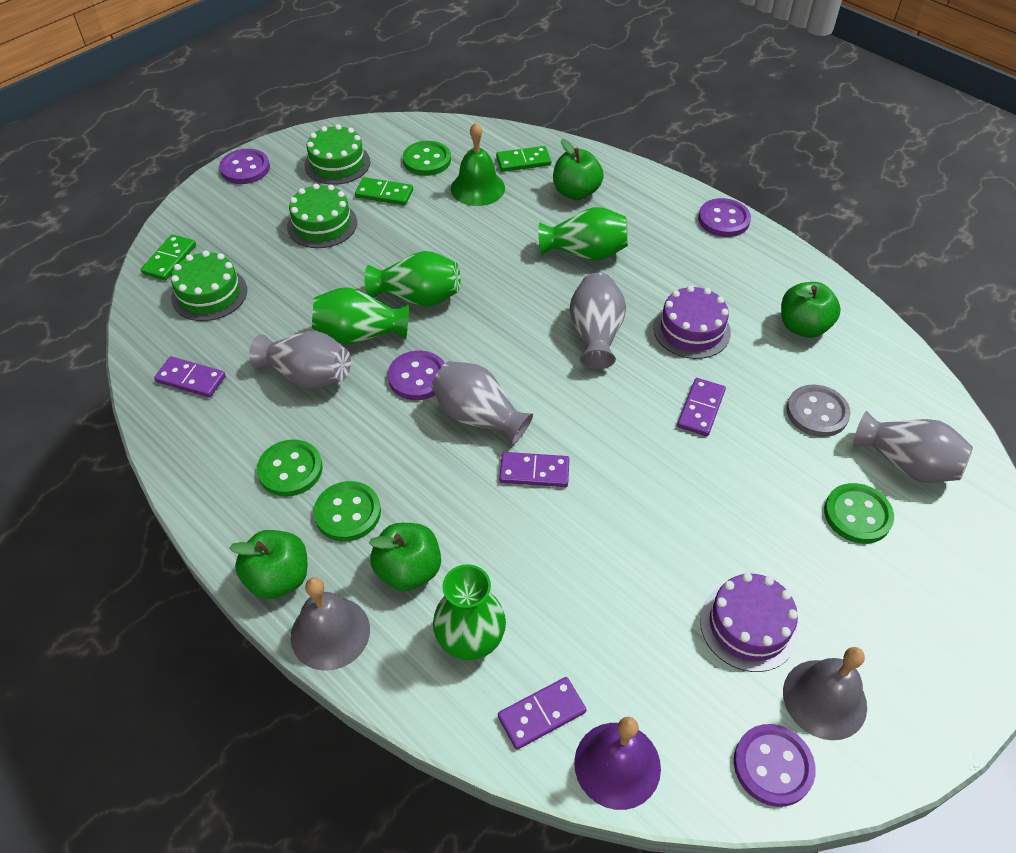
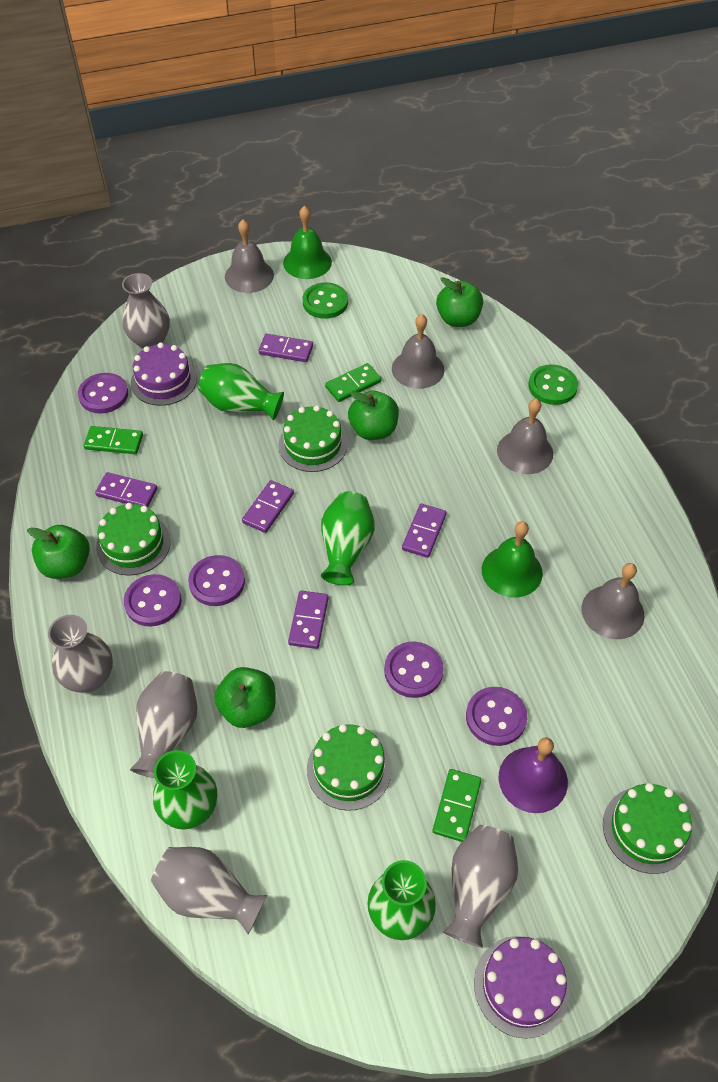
green bell: 1 -> 2
green button: 4 -> 2
green cake: 3 -> 4
grey bell: 2 -> 4
grey button: 1 -> 0
grey vase: 4 -> 5
purple button: 4 -> 5
purple domino: 4 -> 5

